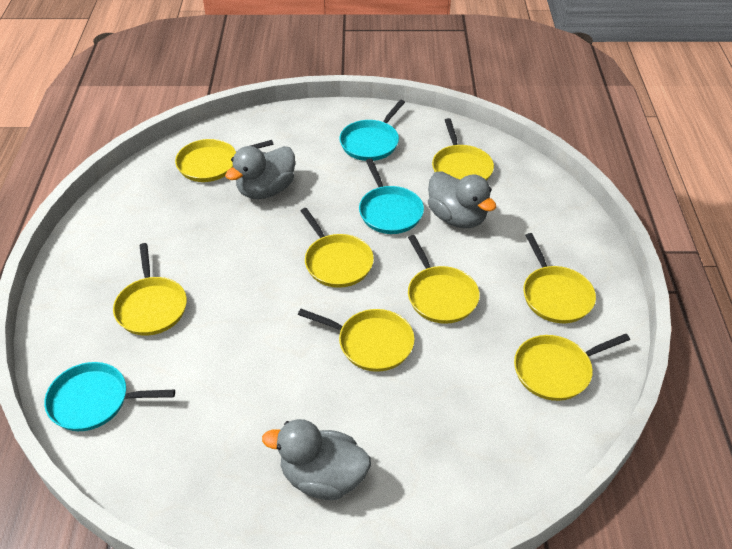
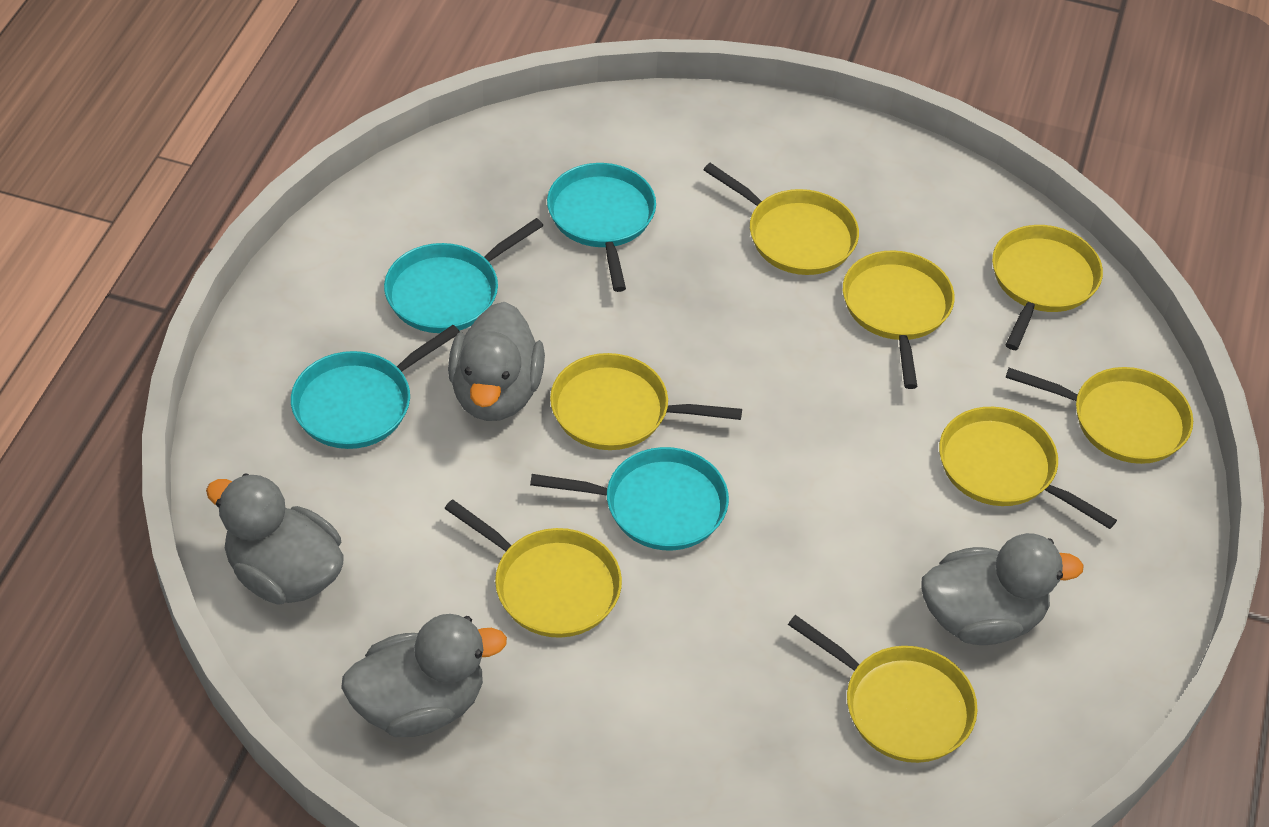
grey duck: 3 -> 4
turquoise pan: 3 -> 4

